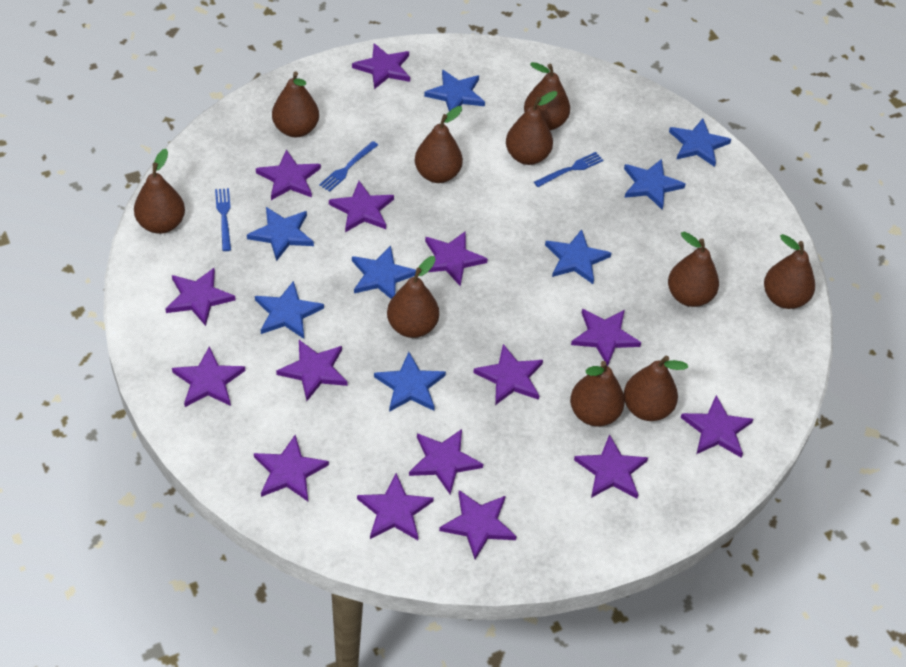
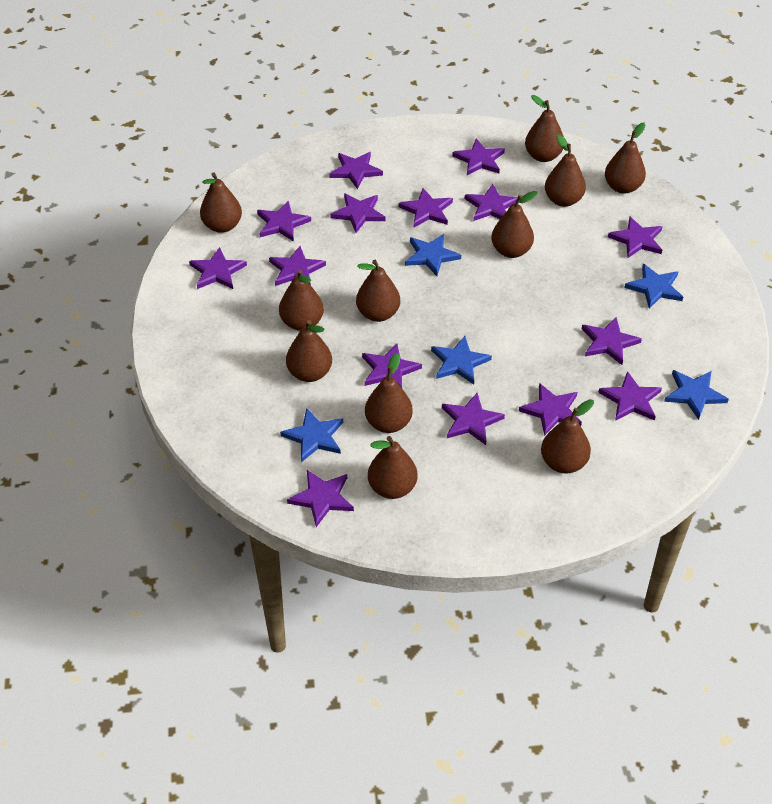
blue fork: 3 -> 0
blue star: 8 -> 5
brown pear: 10 -> 11

